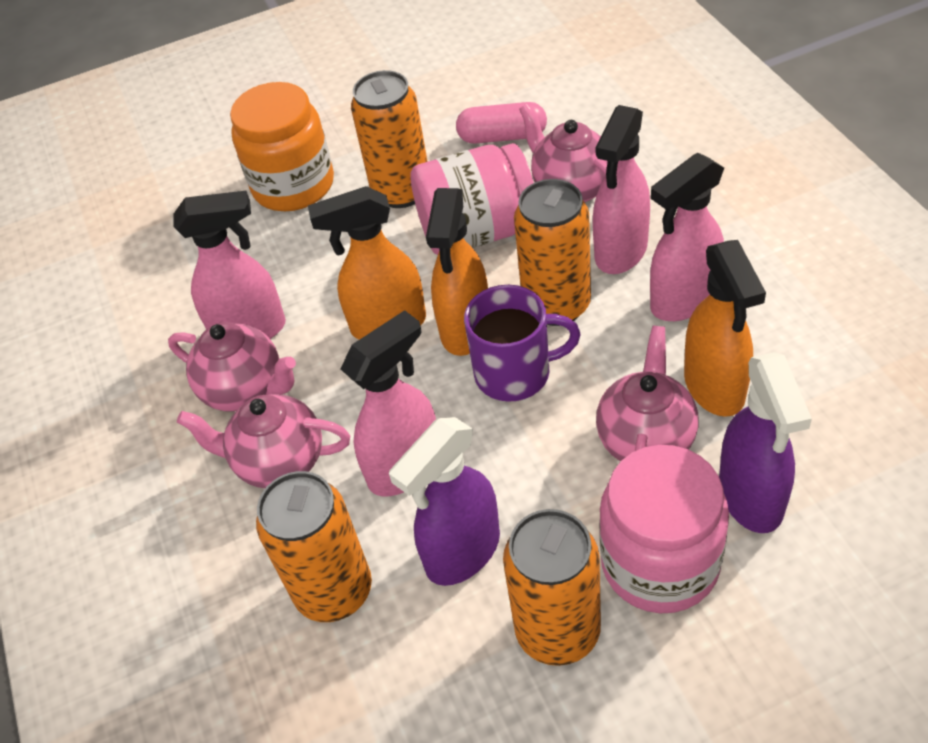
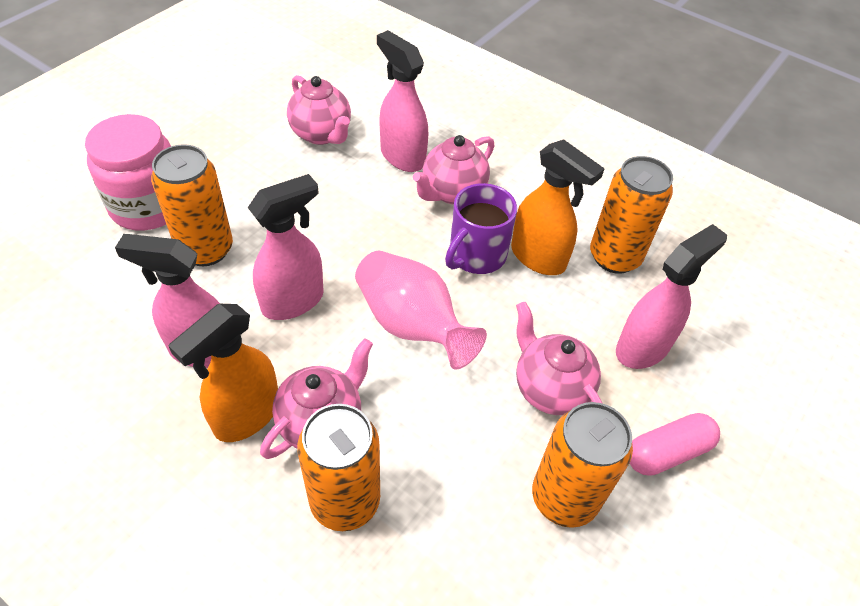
orange jar: 1 -> 0
orange spray bottle: 3 -> 2
pink jar: 2 -> 1
pink vase: 0 -> 1
purple spray bottle: 2 -> 0

